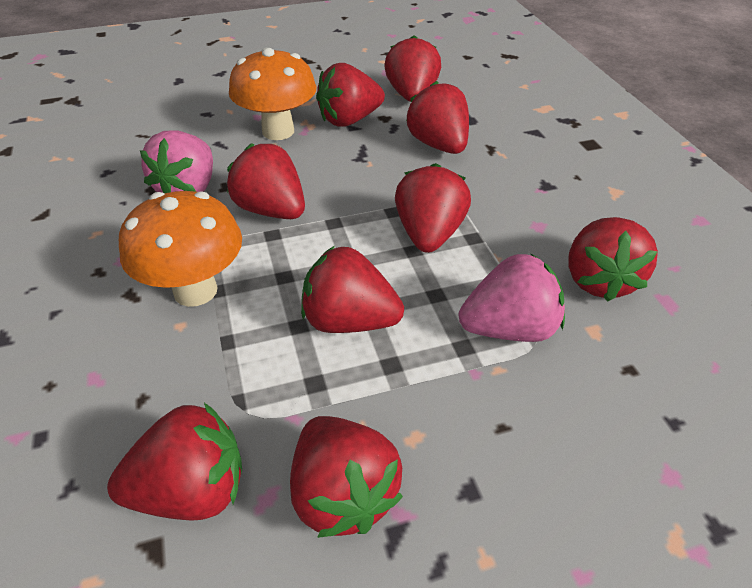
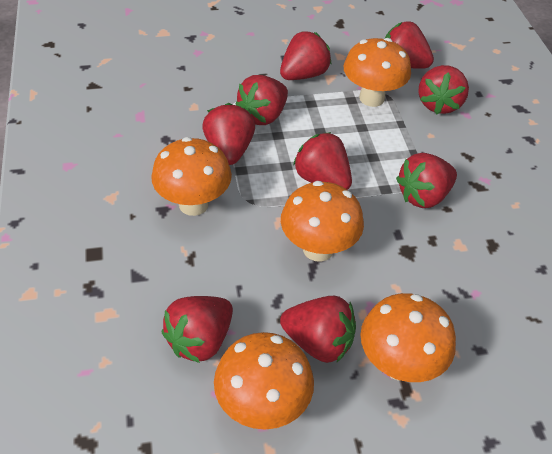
orange mushroom: 2 -> 5
pink strawberry: 2 -> 0

